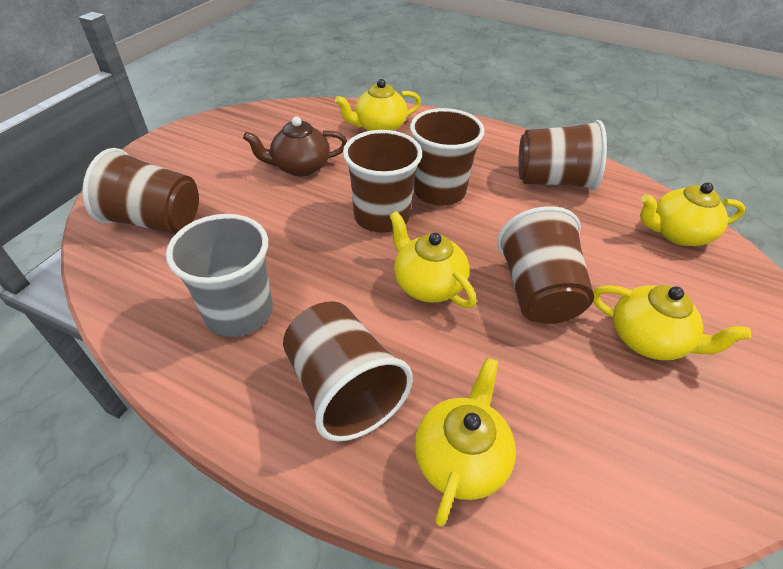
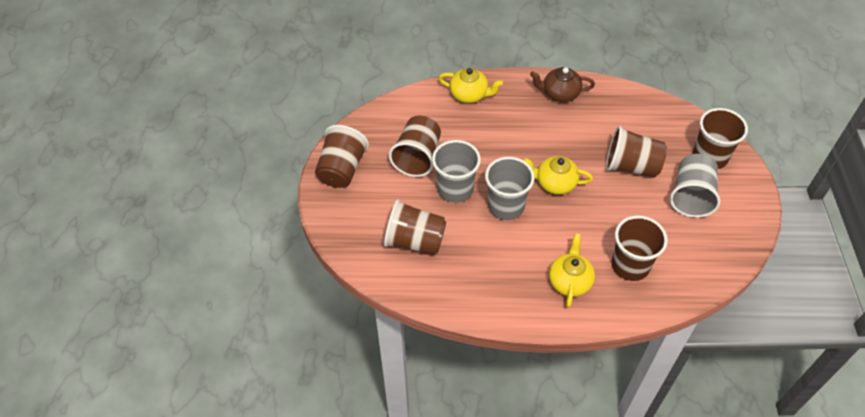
grey cup: 1 -> 3
yellow teapot: 5 -> 3

